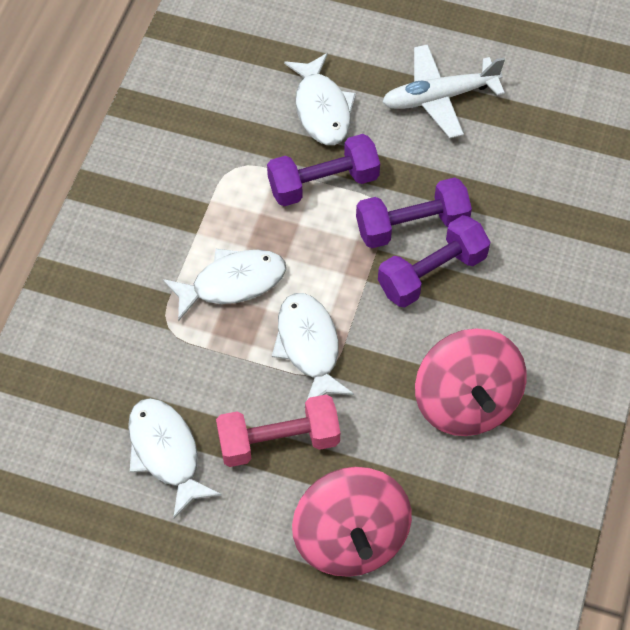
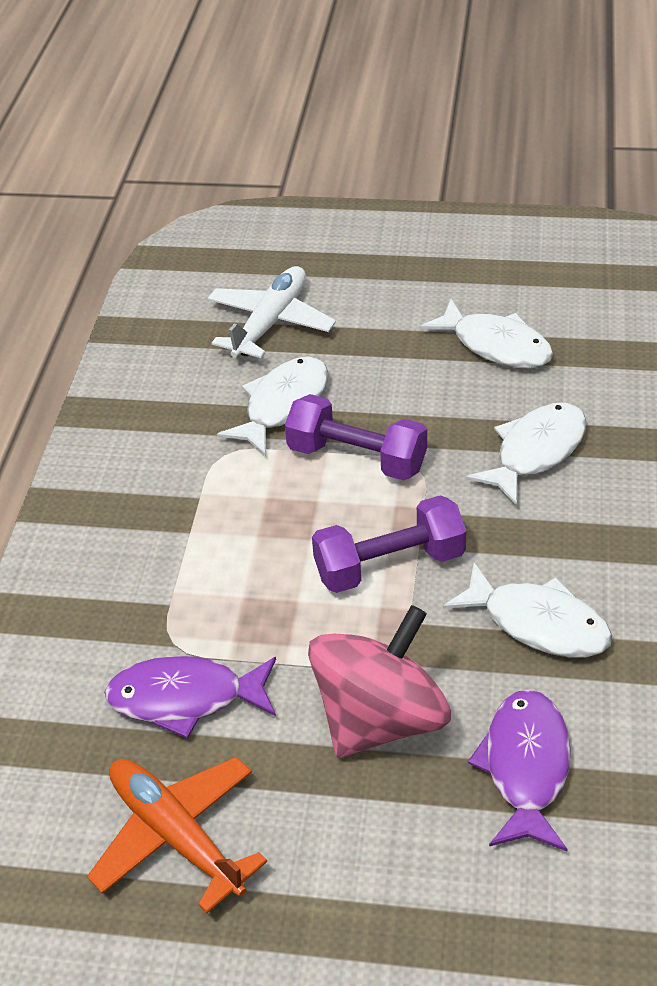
orange plane: 0 -> 1
pink dumbbell: 1 -> 0
pink spinning top: 2 -> 1
purple dumbbell: 3 -> 2
purple fish: 0 -> 2

